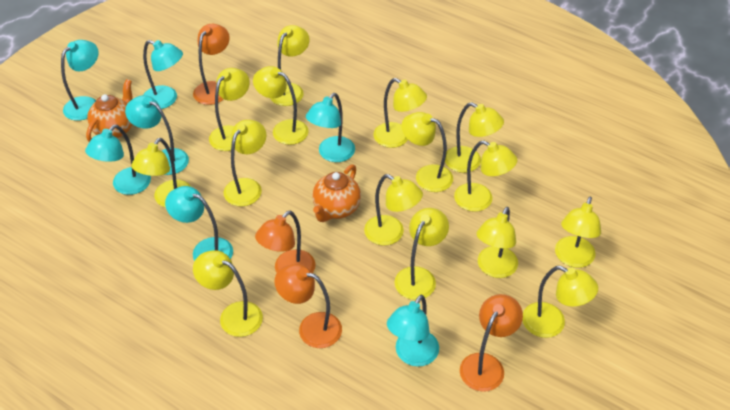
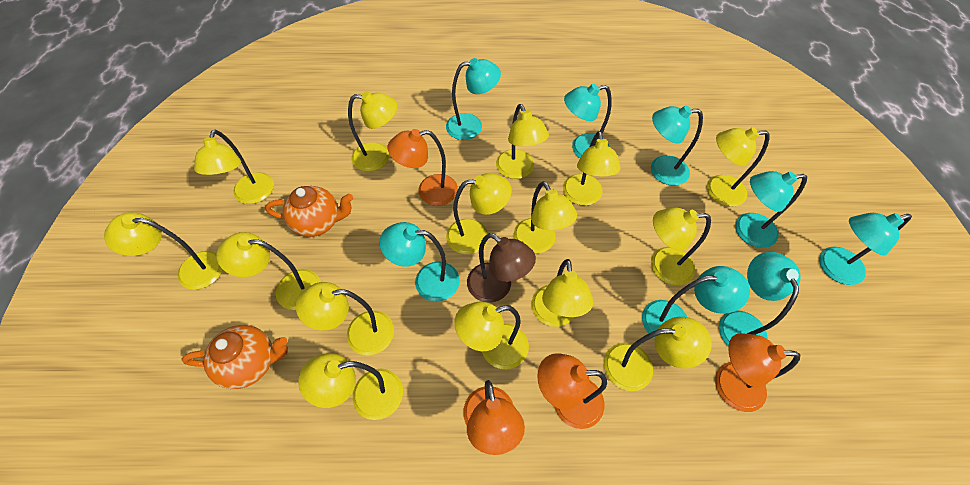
brown lamp: 0 -> 1
turquoise lamp: 7 -> 8

